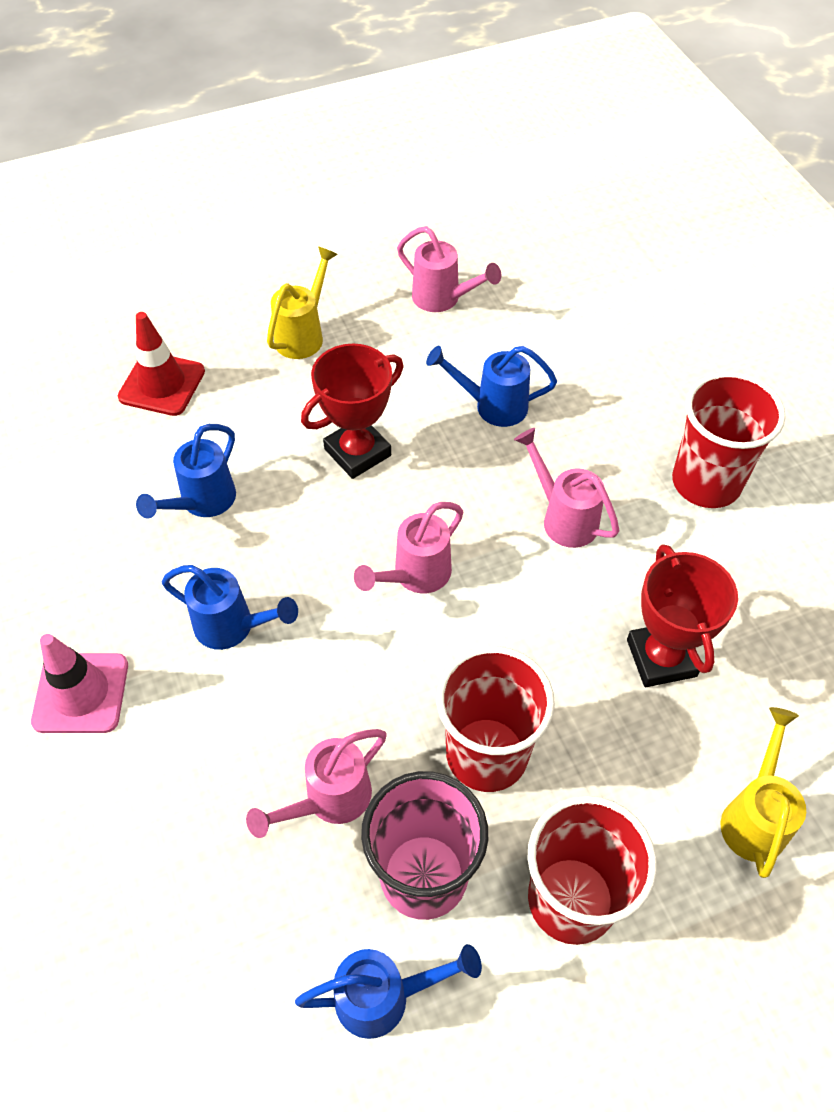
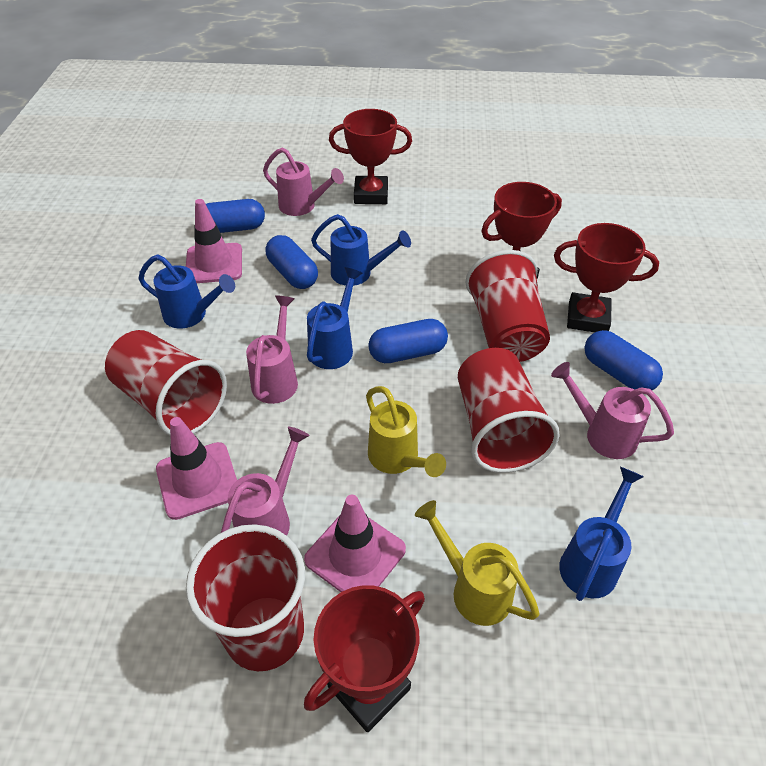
blue capsule: 0 -> 4
pink cup: 1 -> 0
pink traffic cone: 1 -> 3
red cup: 3 -> 4
red traffic cone: 1 -> 0
red trophy: 2 -> 4

